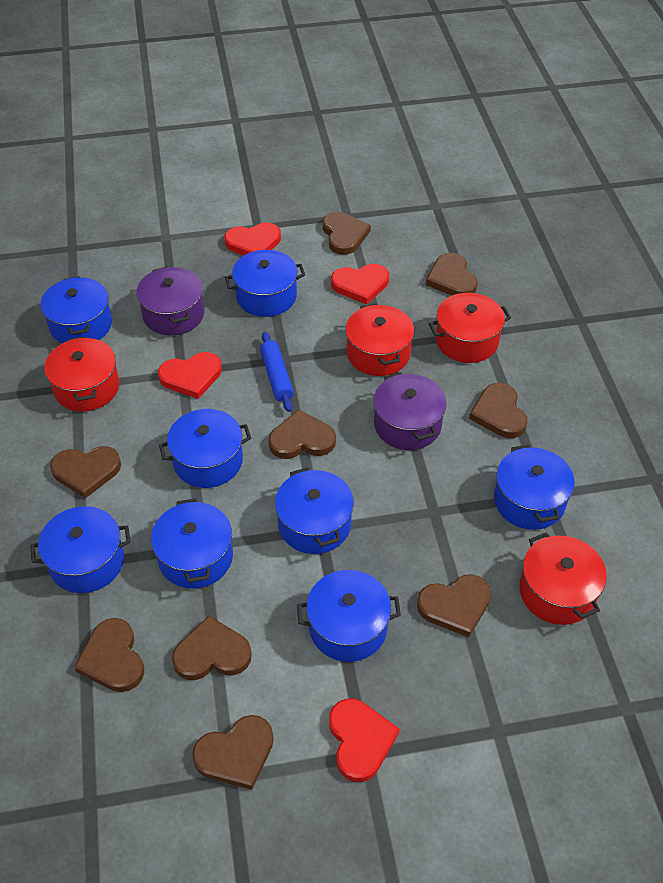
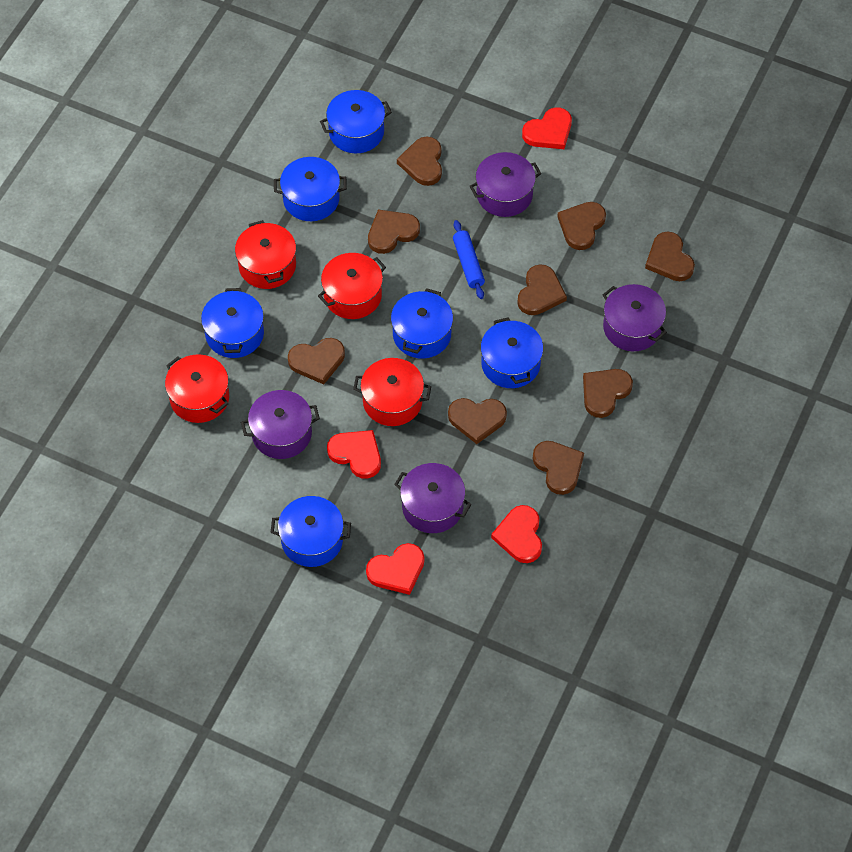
blue pot: 8 -> 6
purple pot: 2 -> 4

